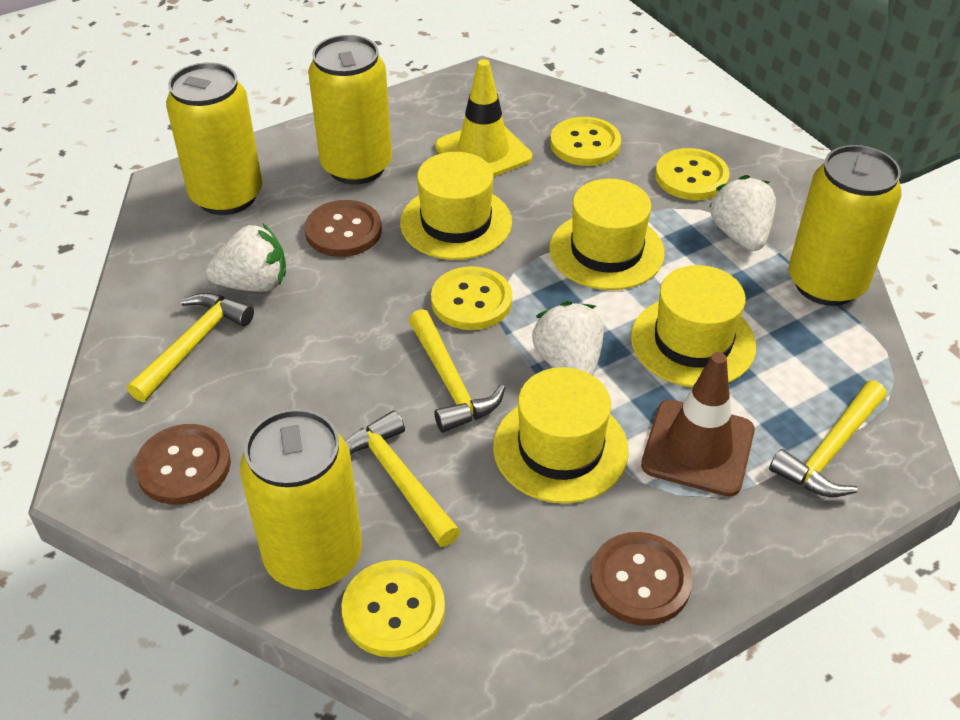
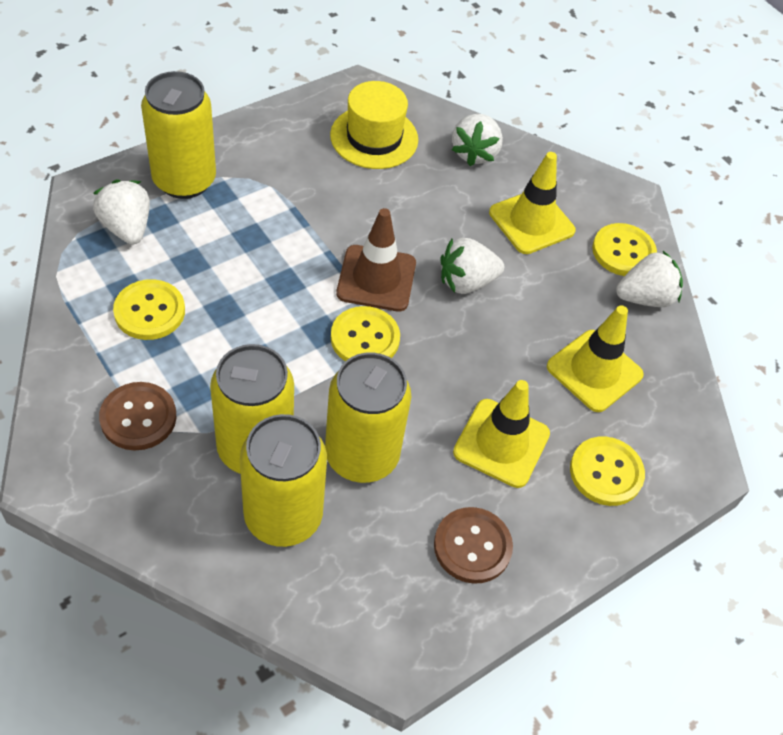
brown button: 3 -> 2
white strawberry: 3 -> 4
yellow hammer: 4 -> 0
yellow hat: 4 -> 1
yellow traffic cone: 1 -> 3

